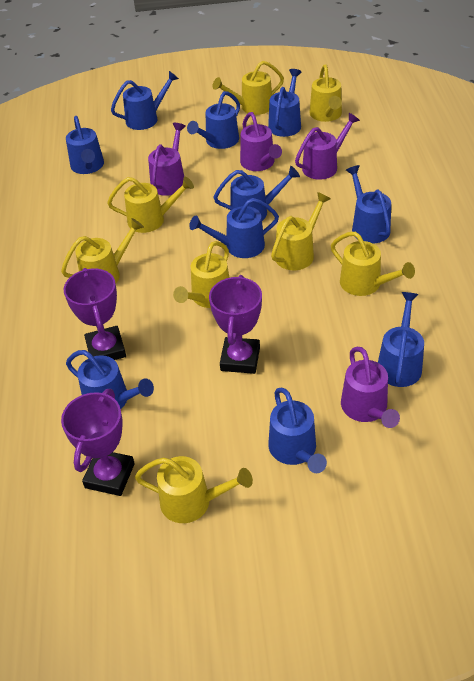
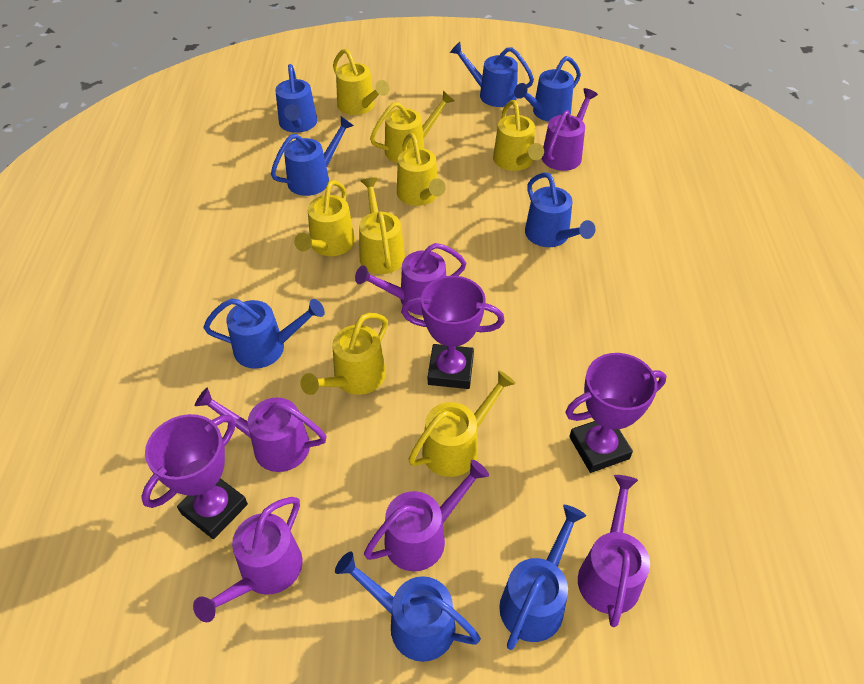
blue watering can: 10 -> 8
purple watering can: 4 -> 6

